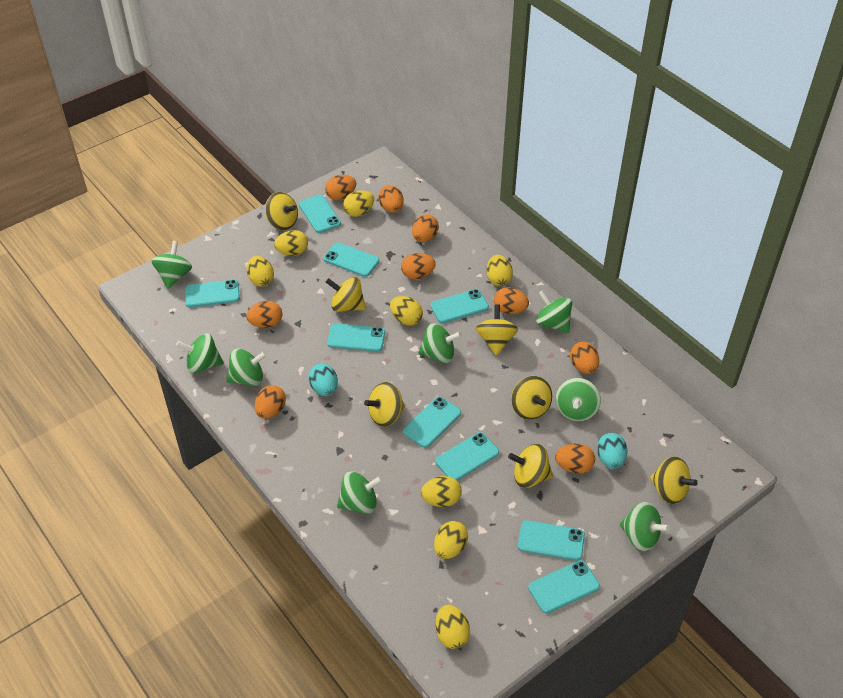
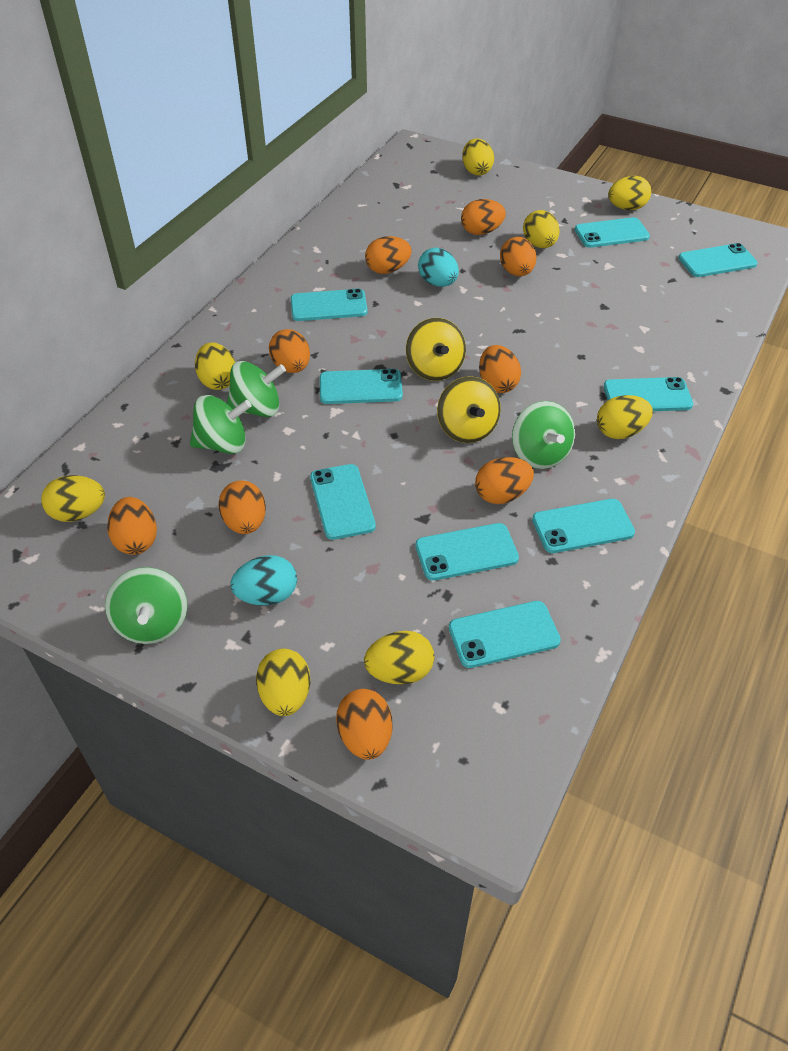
green spinning top: 8 -> 4
yellow spinning top: 7 -> 2

